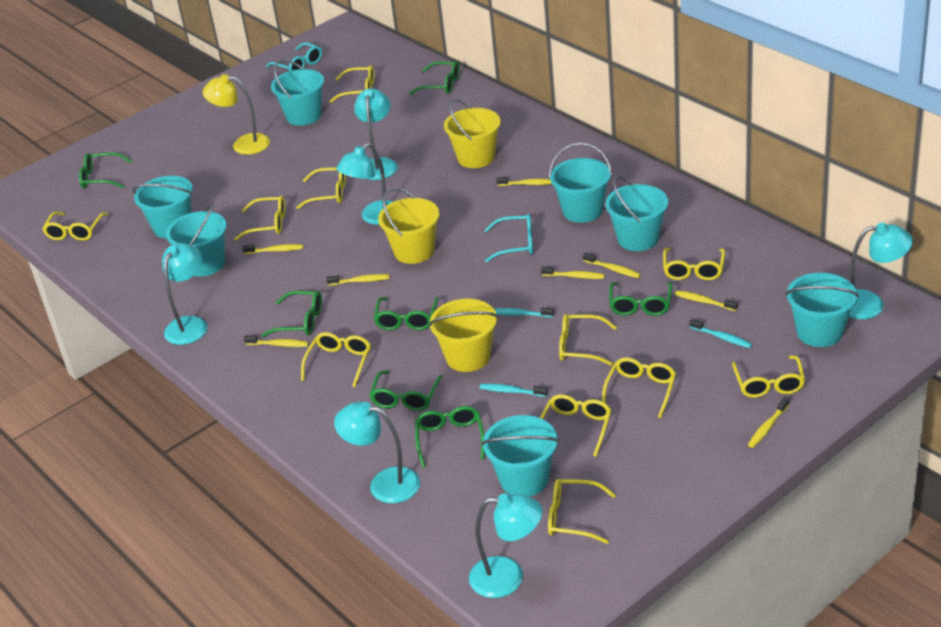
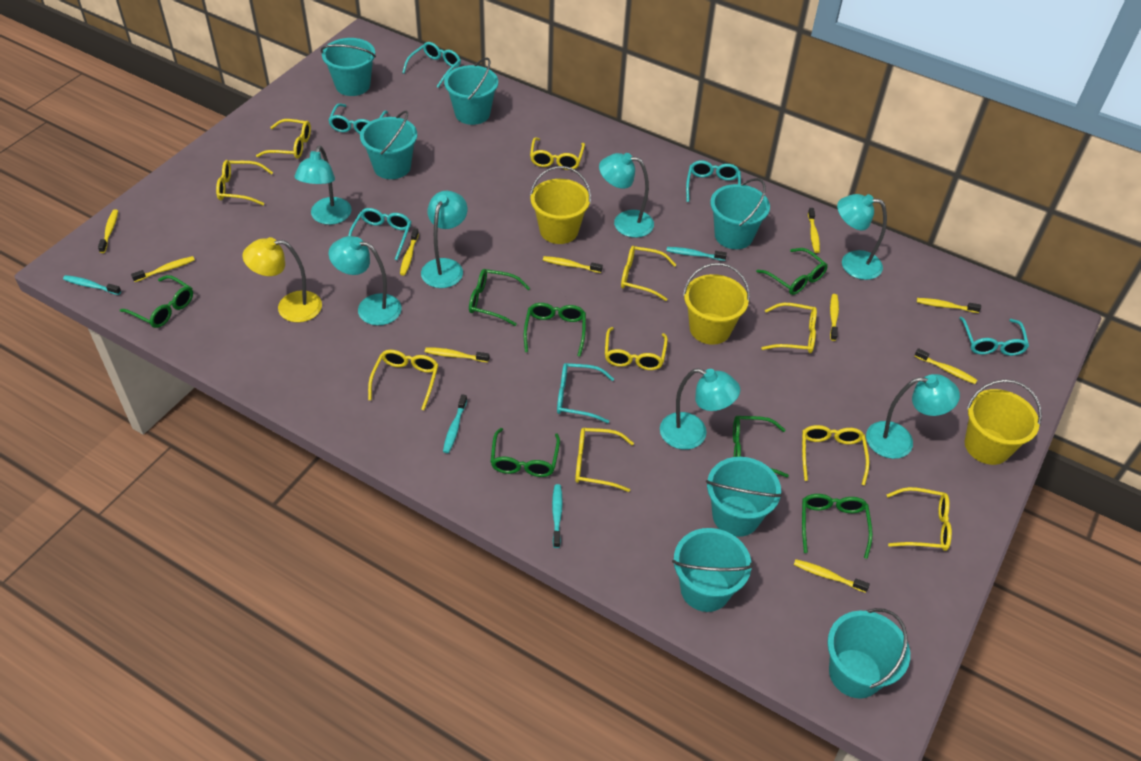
turquoise glasses: 2 -> 6
turquoise lamp: 6 -> 7
turquoise toothbrush: 3 -> 4
yellow glasses: 11 -> 10
yellow toothbrush: 8 -> 10

